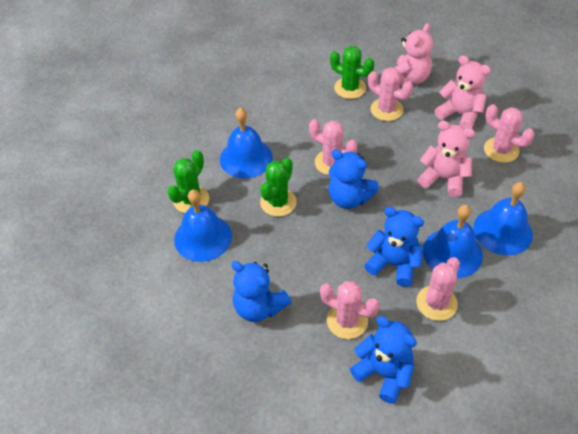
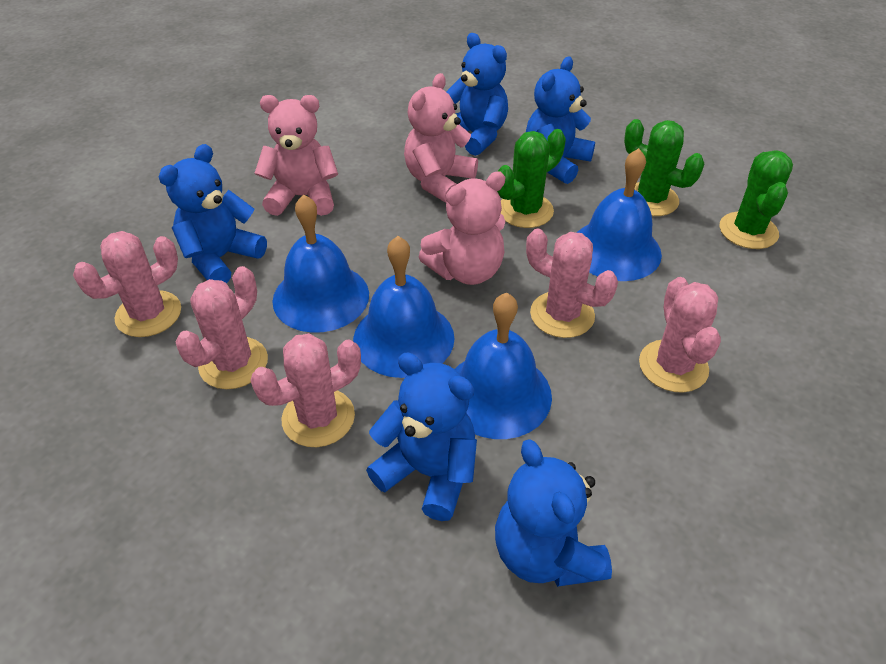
blue teddy bear: 4 -> 5

